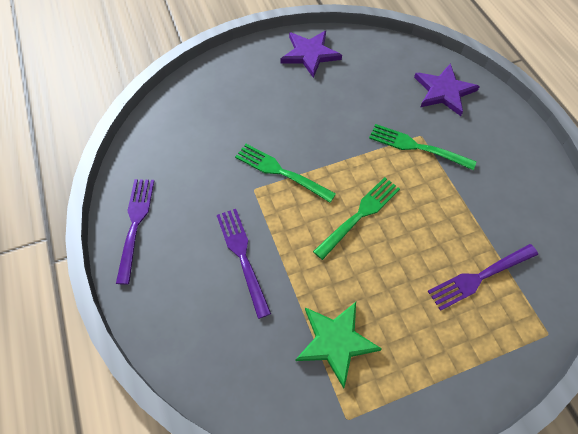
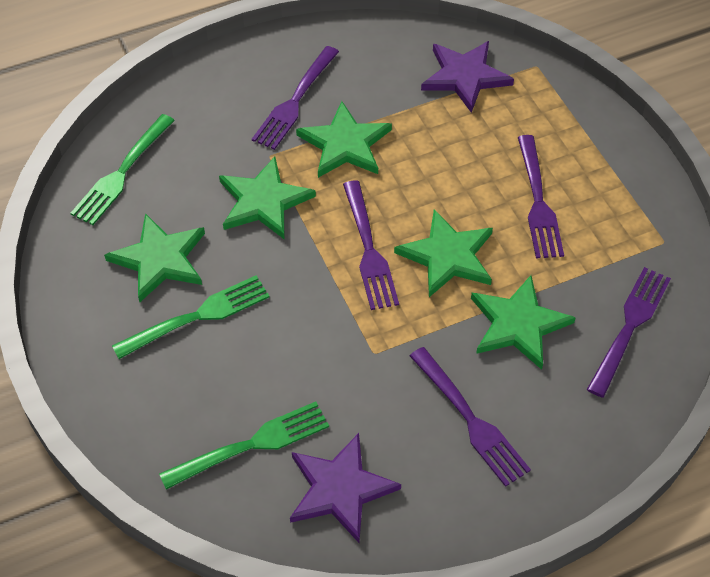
green star: 1 -> 5
purple fork: 3 -> 5

